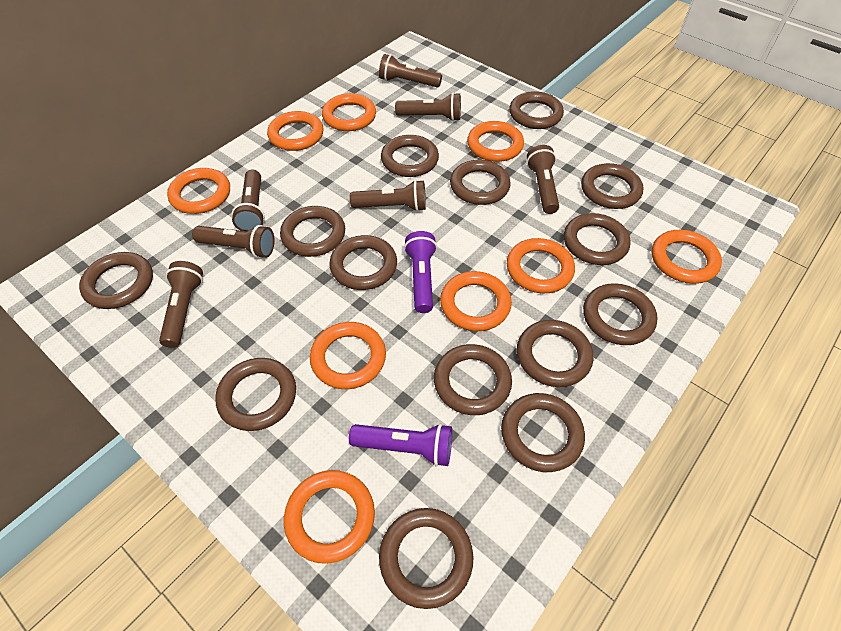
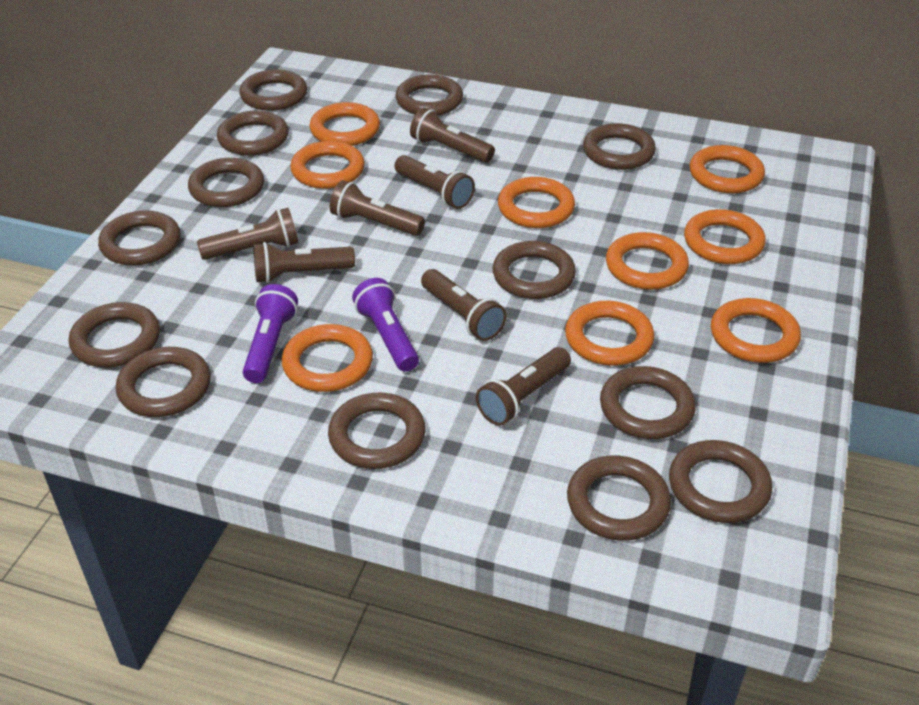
brown ring: 14 -> 13

